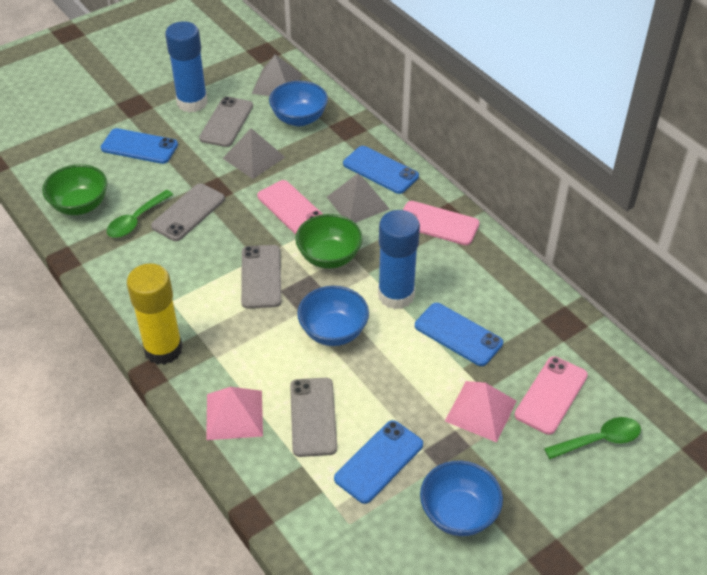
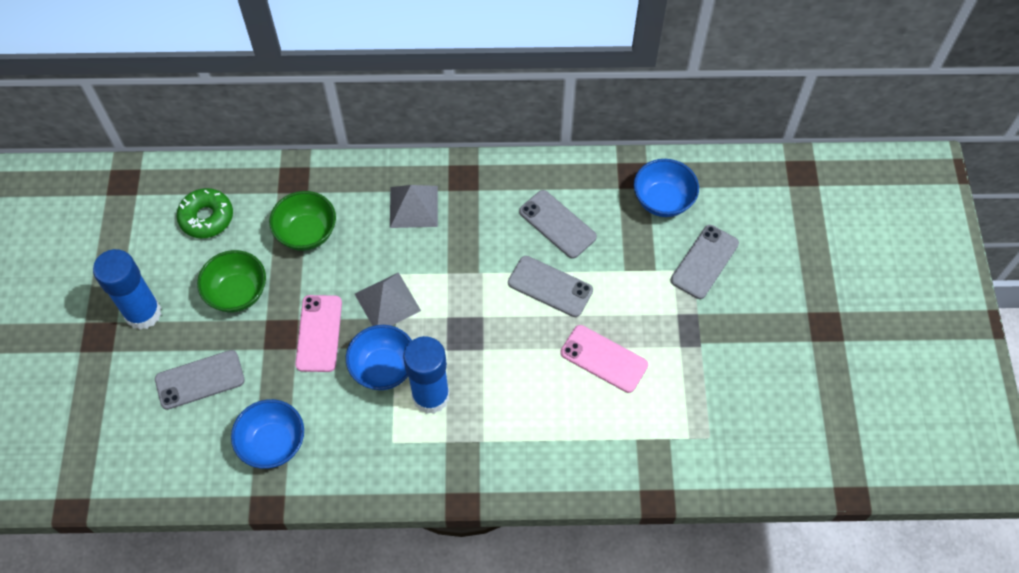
blue phone: 4 -> 0
green donut: 0 -> 1
green spoon: 2 -> 0
grey pyramid: 3 -> 2
pink phone: 3 -> 2
pink pyramid: 2 -> 0
yellow glue stick: 1 -> 0

